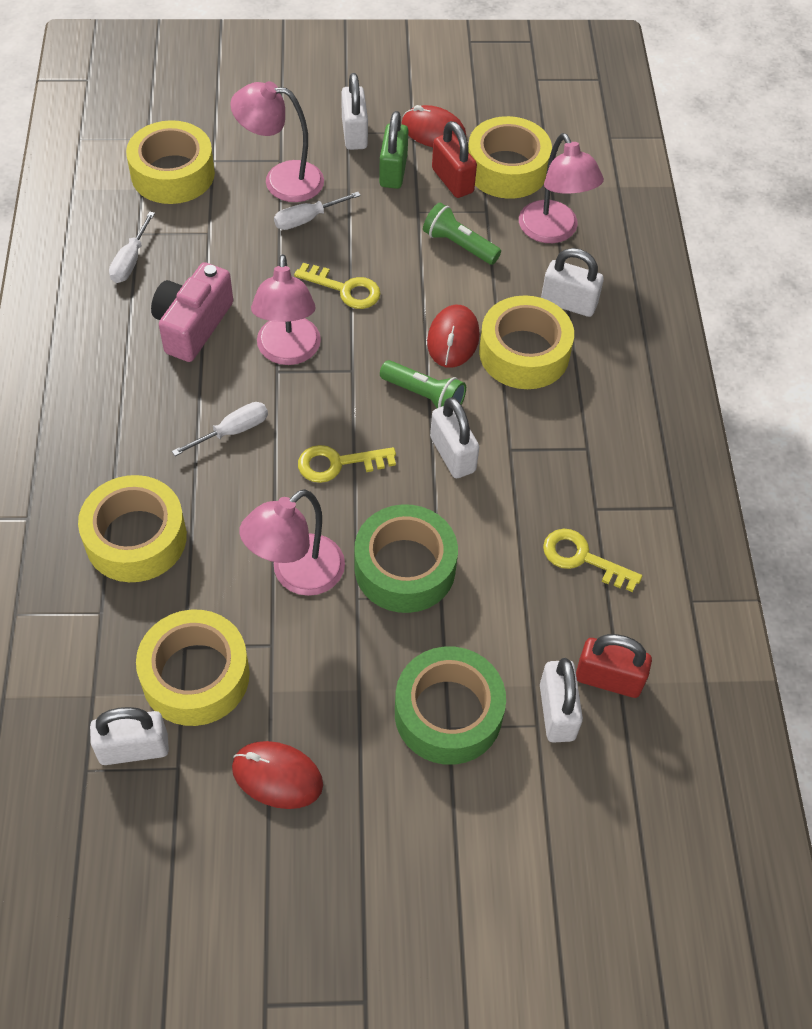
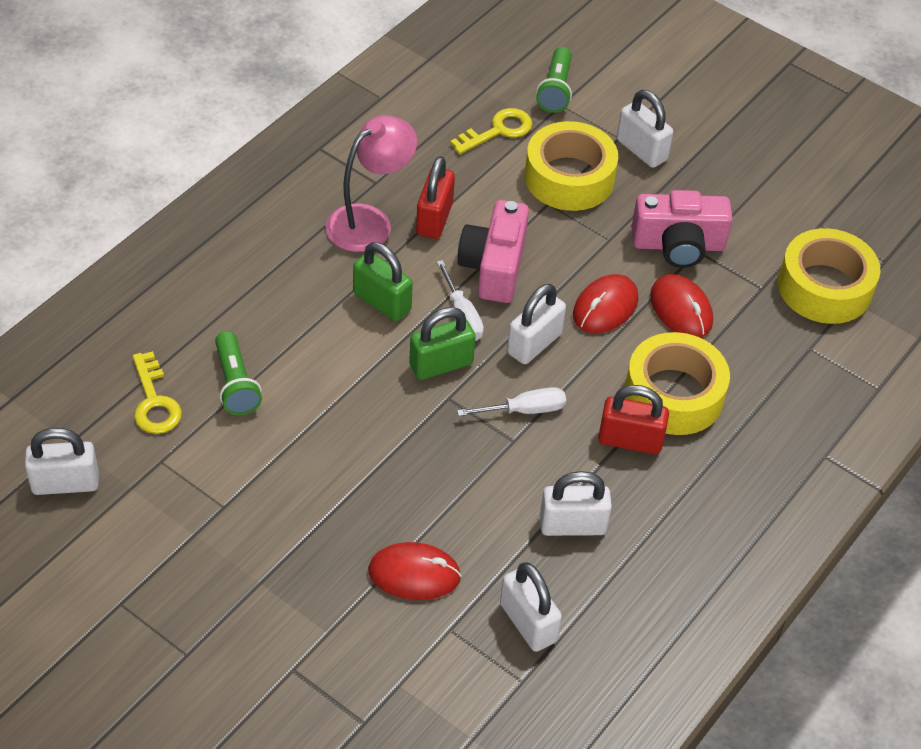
green padlock: 1 -> 2
green tape: 2 -> 0
pink camera: 1 -> 2
pink lamp: 4 -> 1
white screwdriver: 3 -> 2
yellow key: 3 -> 2
yellow tape: 5 -> 3

